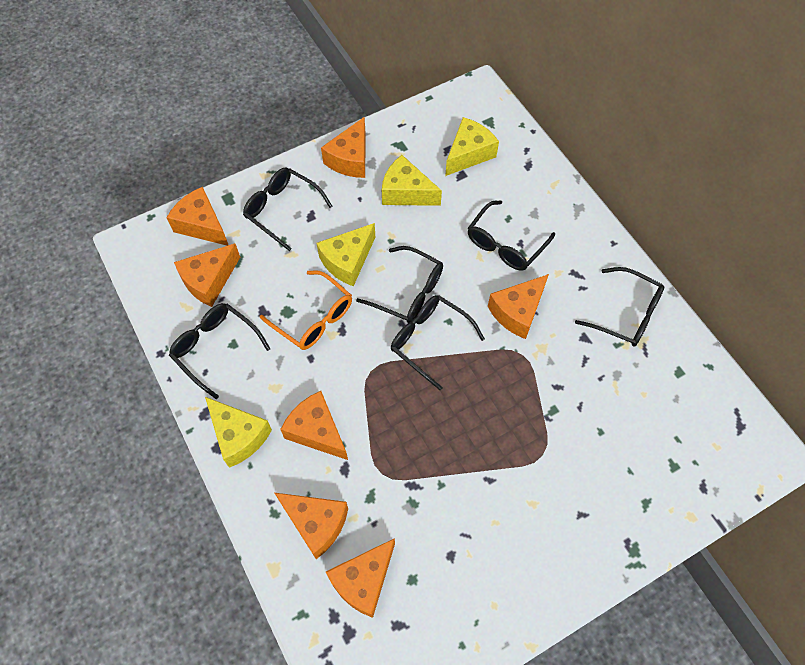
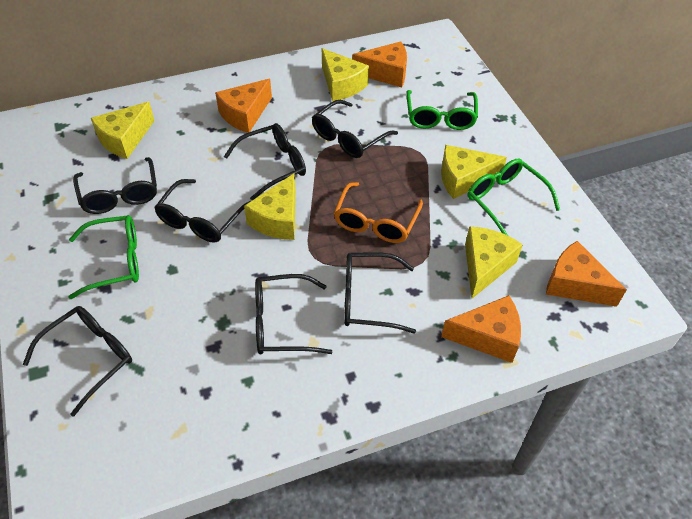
black glasses: 6 -> 7
green glasses: 0 -> 3
orange cheese: 7 -> 4
yellow cheese: 4 -> 5

